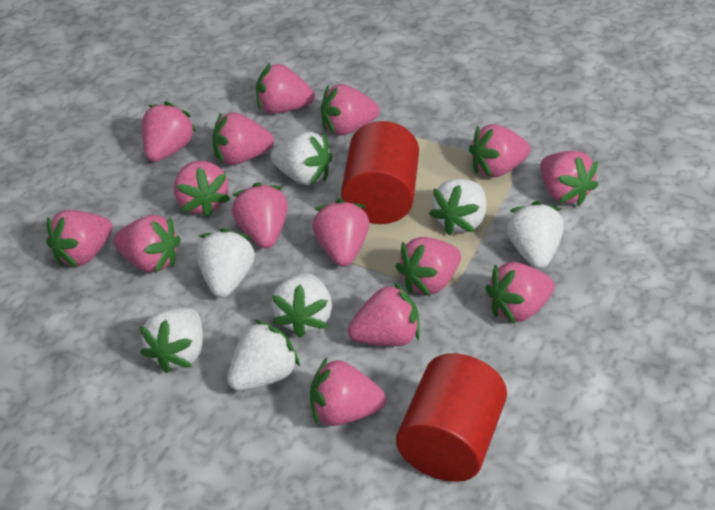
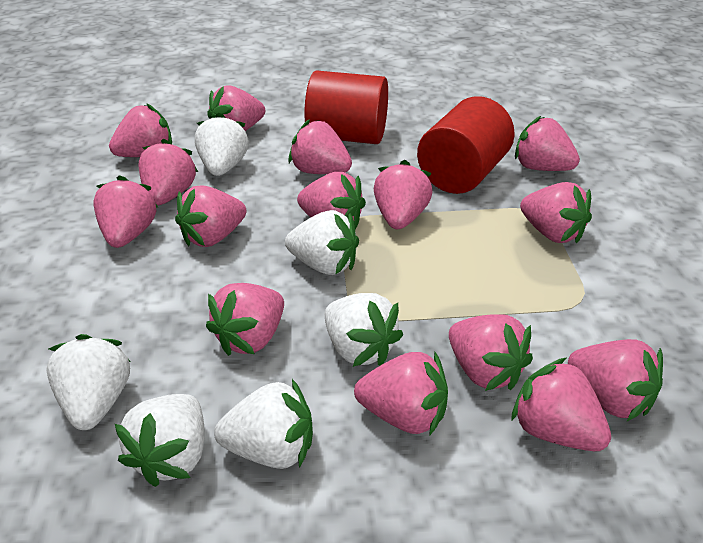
white strawberry: 7 -> 6

